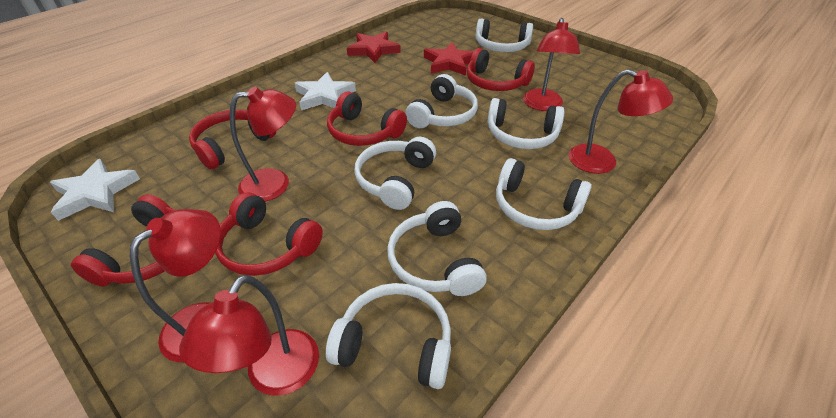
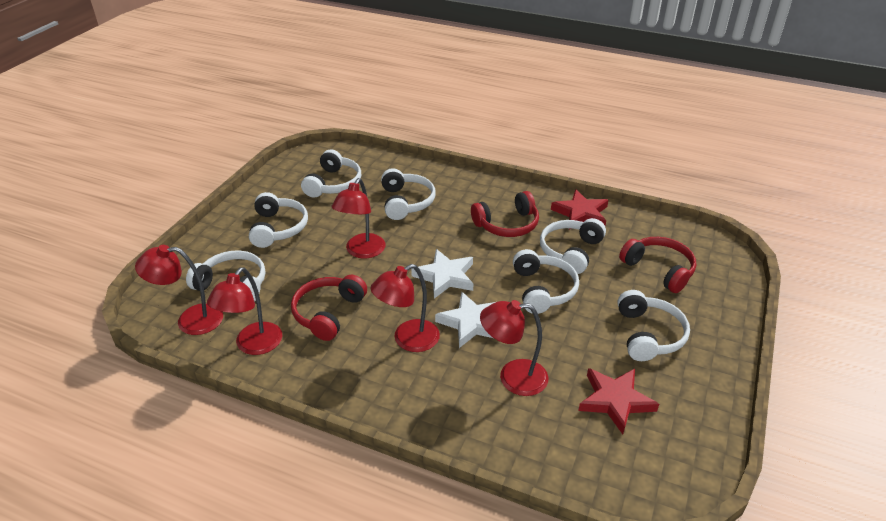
red headphones: 5 -> 3

